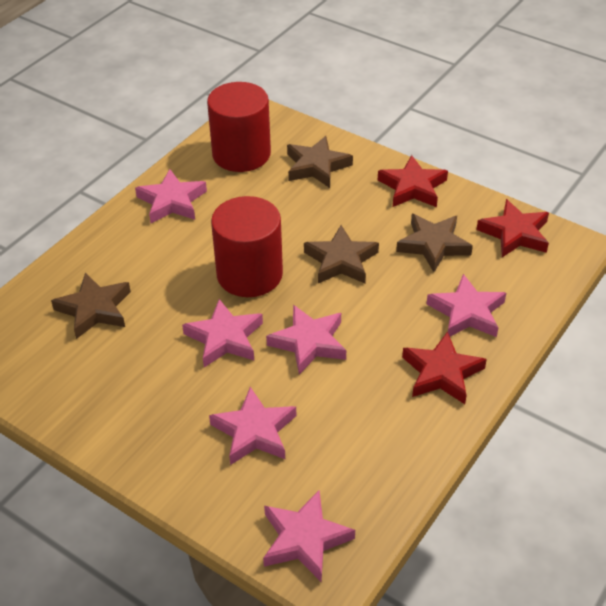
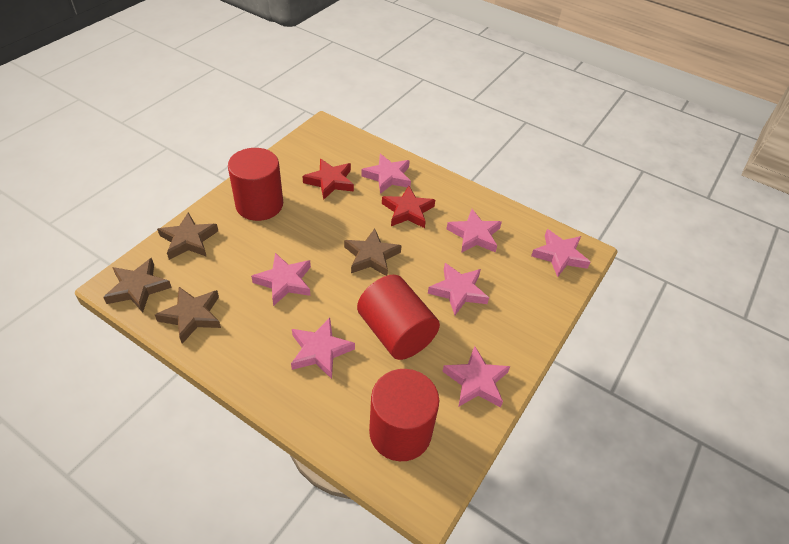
pink star: 6 -> 7
red cylinder: 2 -> 3
red star: 3 -> 2

